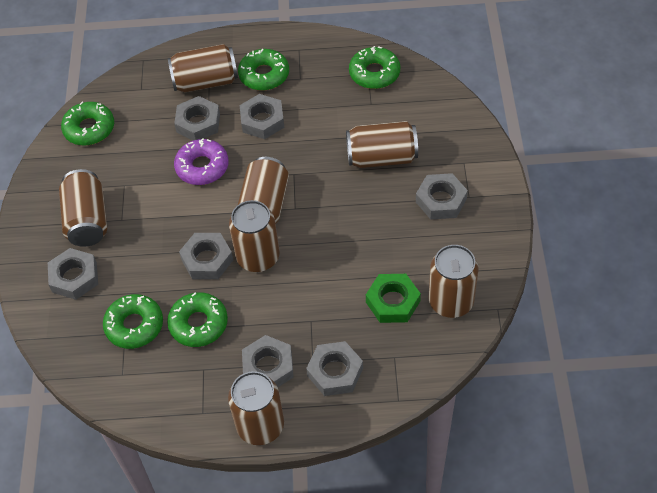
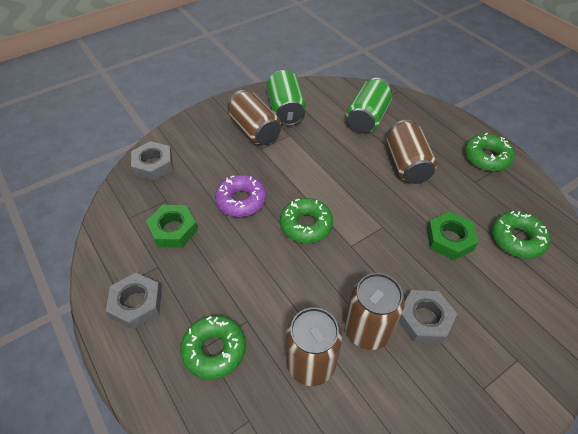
brown can: 7 -> 4
green can: 0 -> 2
green donut: 5 -> 4
green nut: 1 -> 2
grey nut: 7 -> 3

